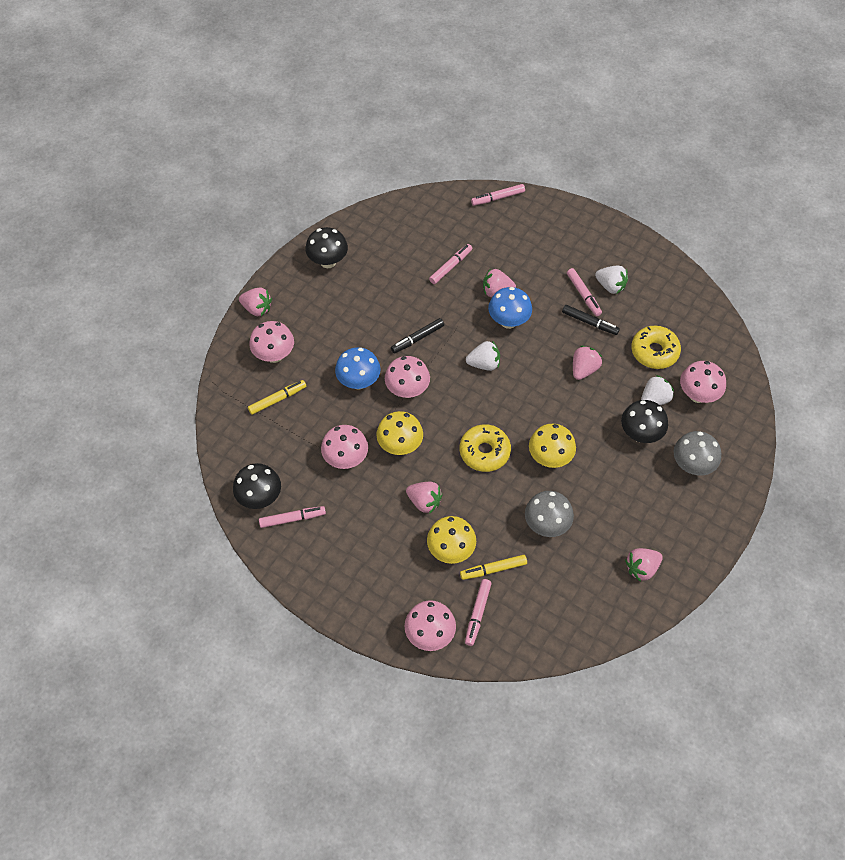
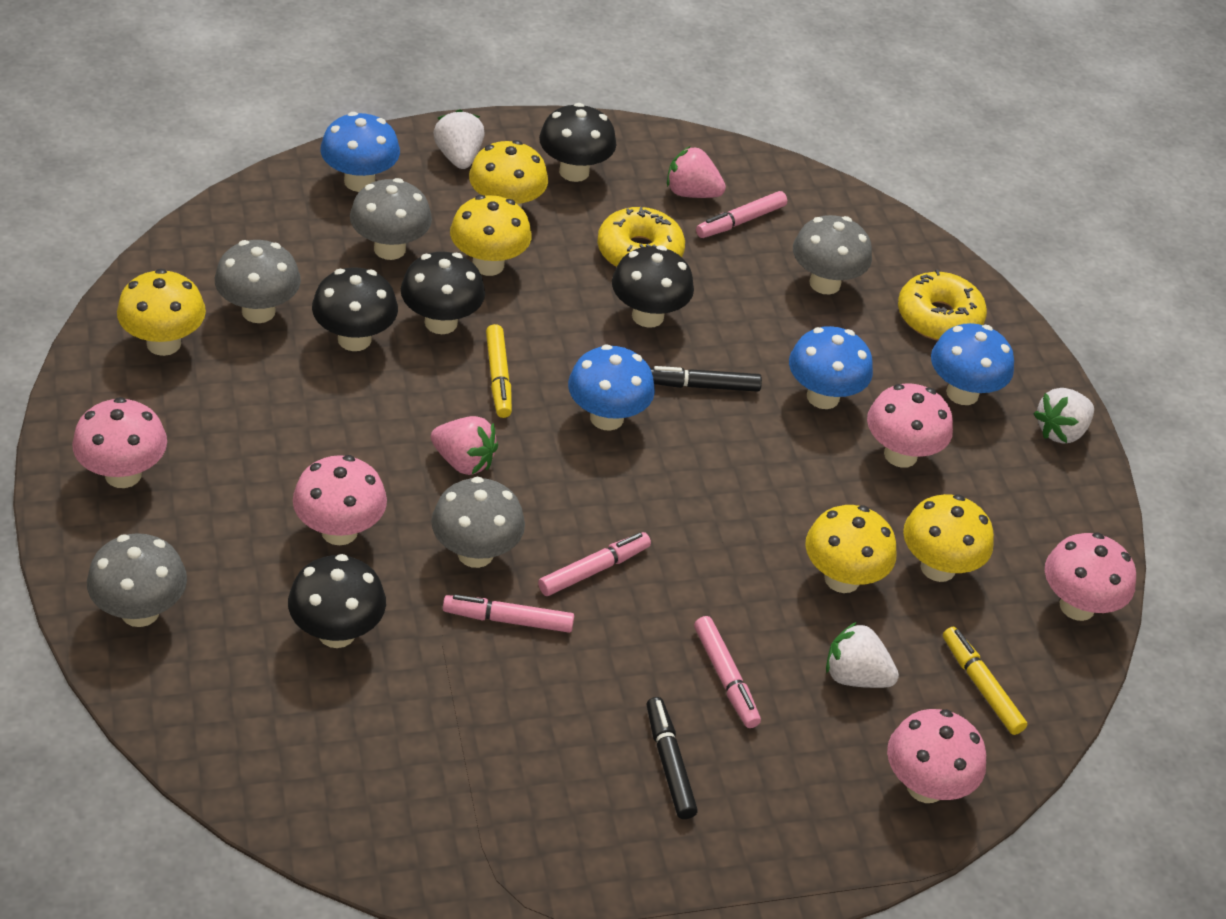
black mushroom: 3 -> 5
blue mushroom: 2 -> 4
grey mushroom: 2 -> 5
pink marker: 5 -> 4
pink strawberry: 5 -> 2
yellow mushroom: 3 -> 5

